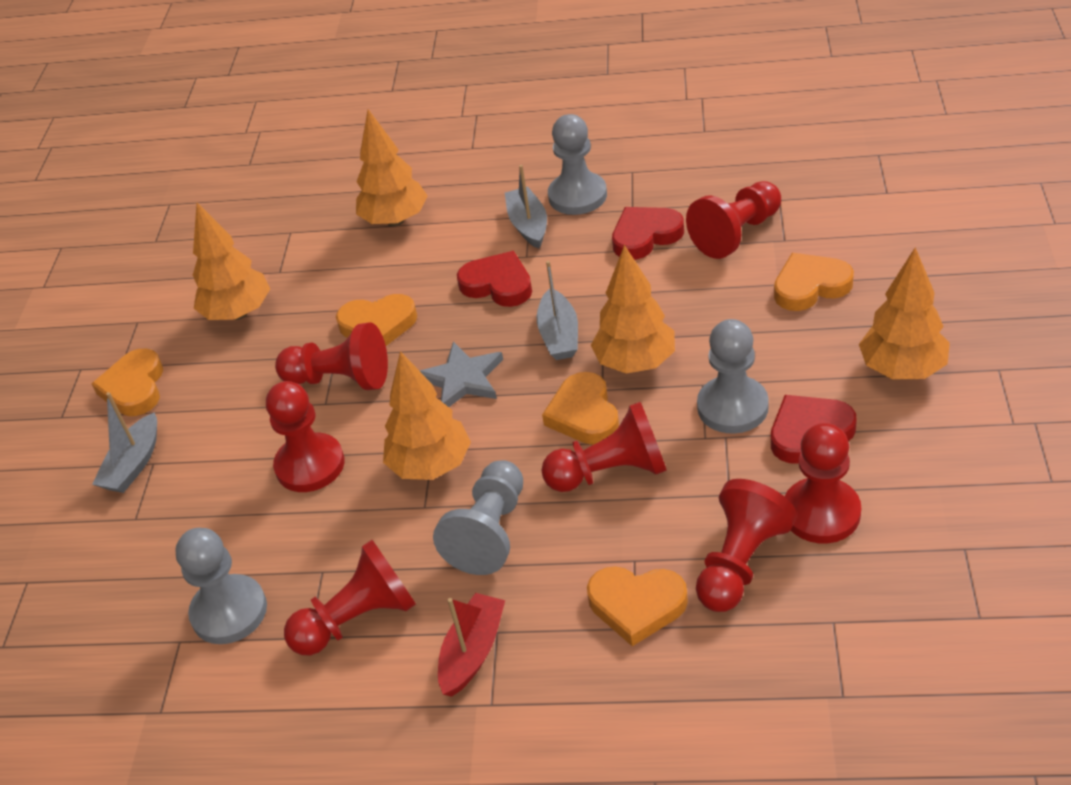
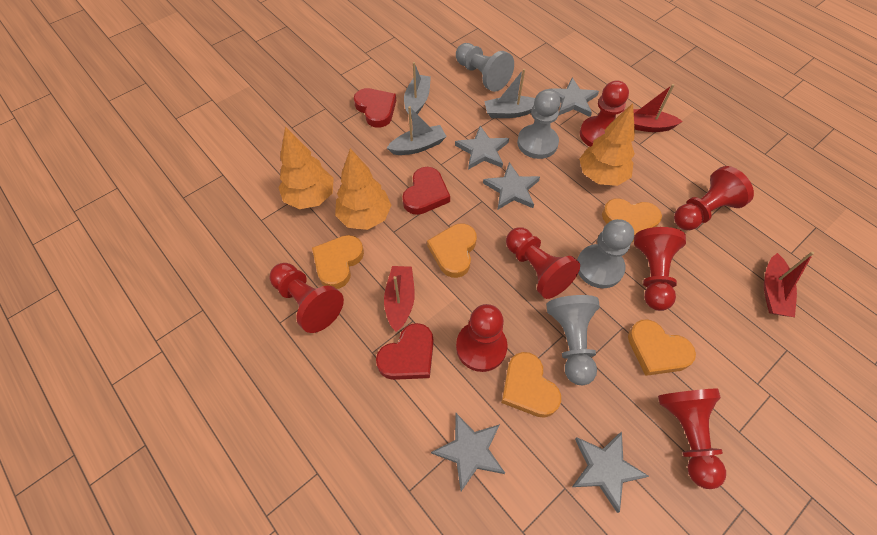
grey star: 1 -> 5
orange tree: 5 -> 3
red boat: 1 -> 3

